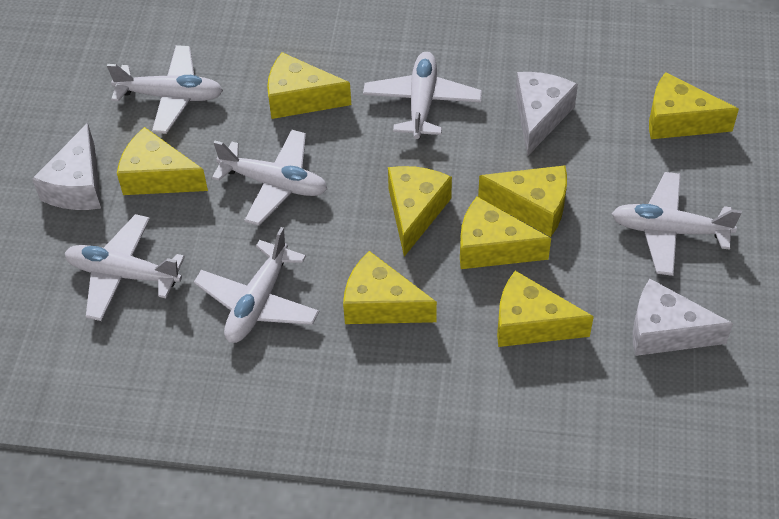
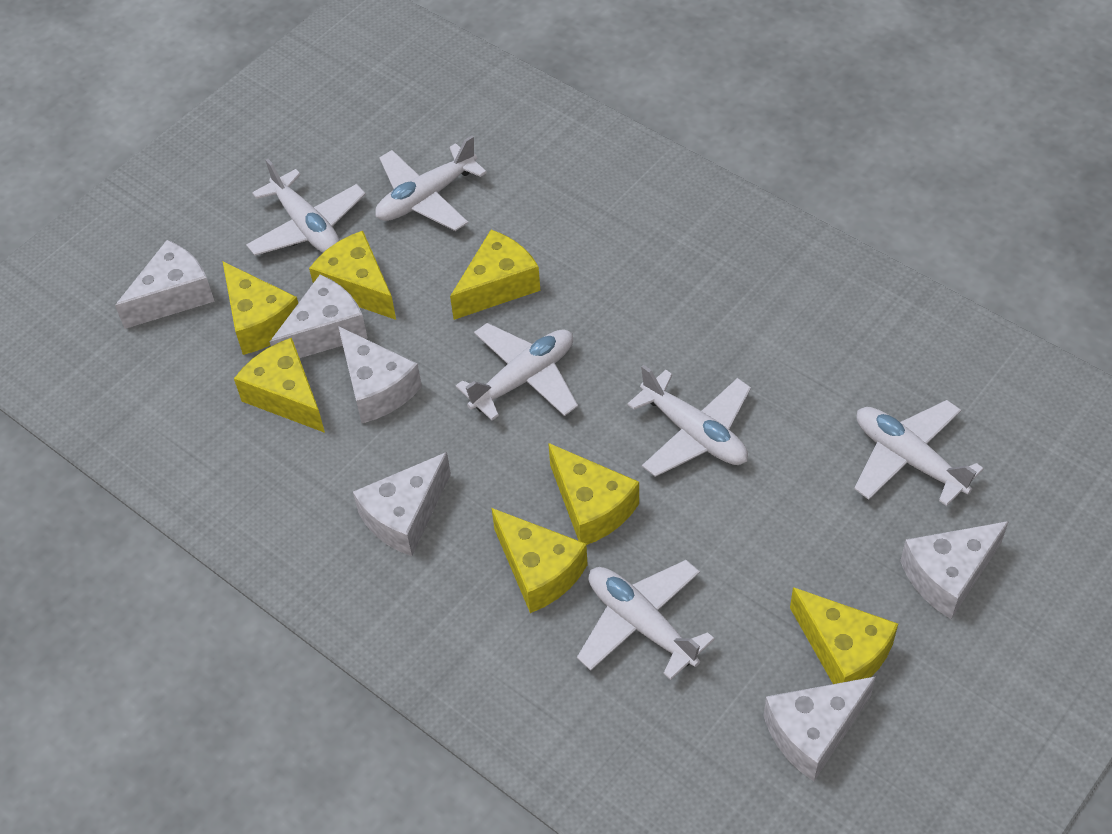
white cheese: 3 -> 6
yellow cheese: 8 -> 7

